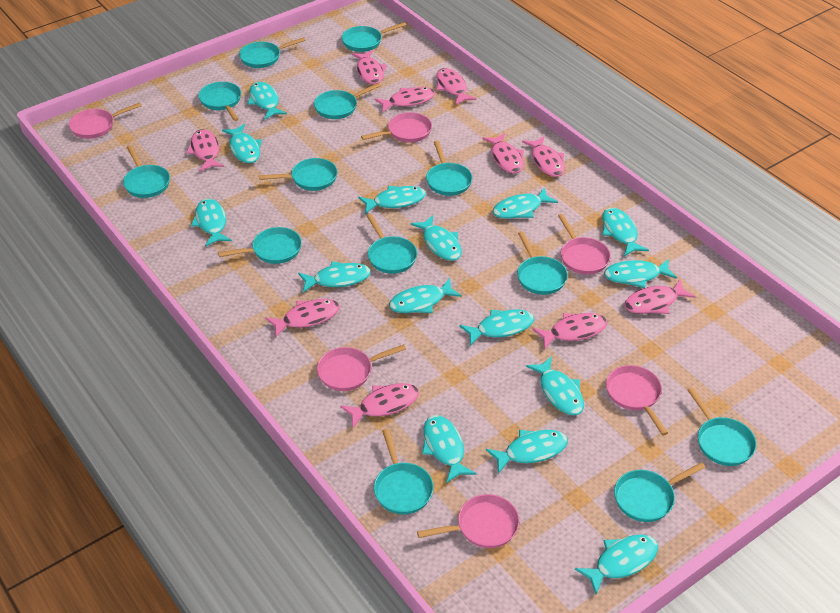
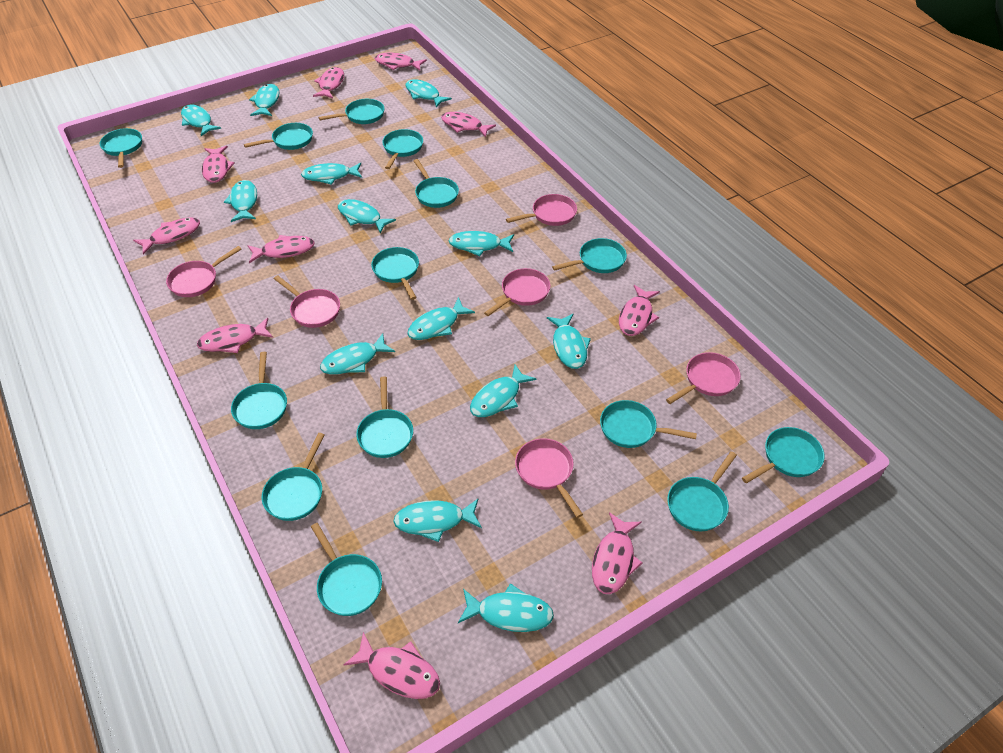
turquoise fish: 15 -> 13
turquoise pan: 13 -> 14

